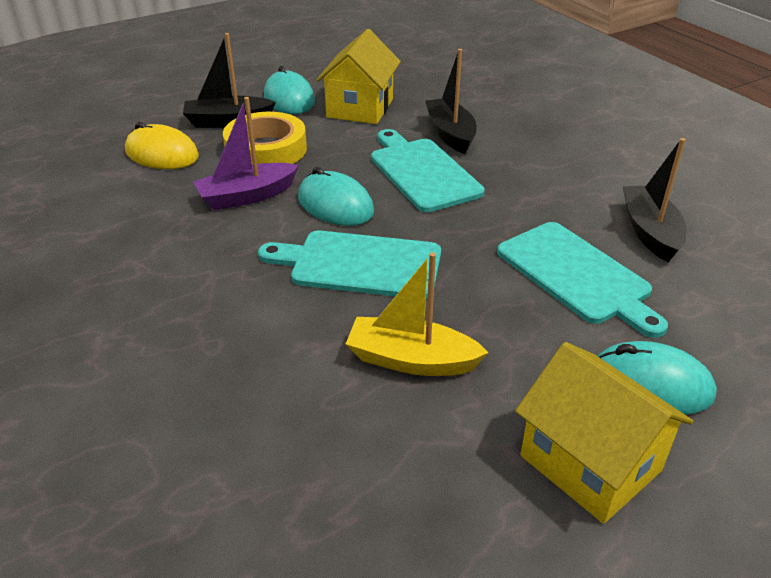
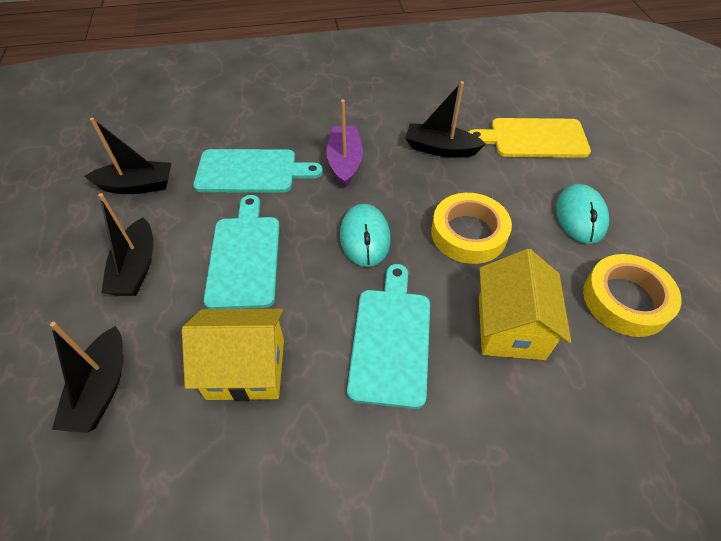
black boat: 3 -> 4
turquoise mouse: 3 -> 2
yellow boat: 1 -> 0
yellow cutting board: 0 -> 1
yellow mouse: 1 -> 0
yellow tape: 1 -> 2

